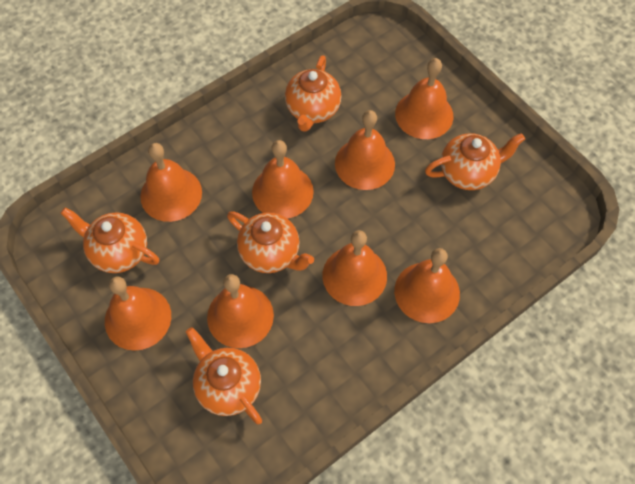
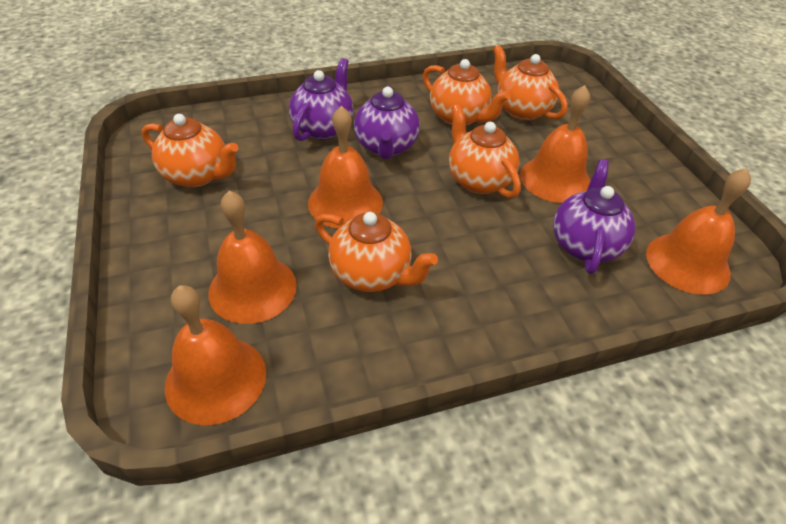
orange bell: 8 -> 5
purple teapot: 0 -> 3

